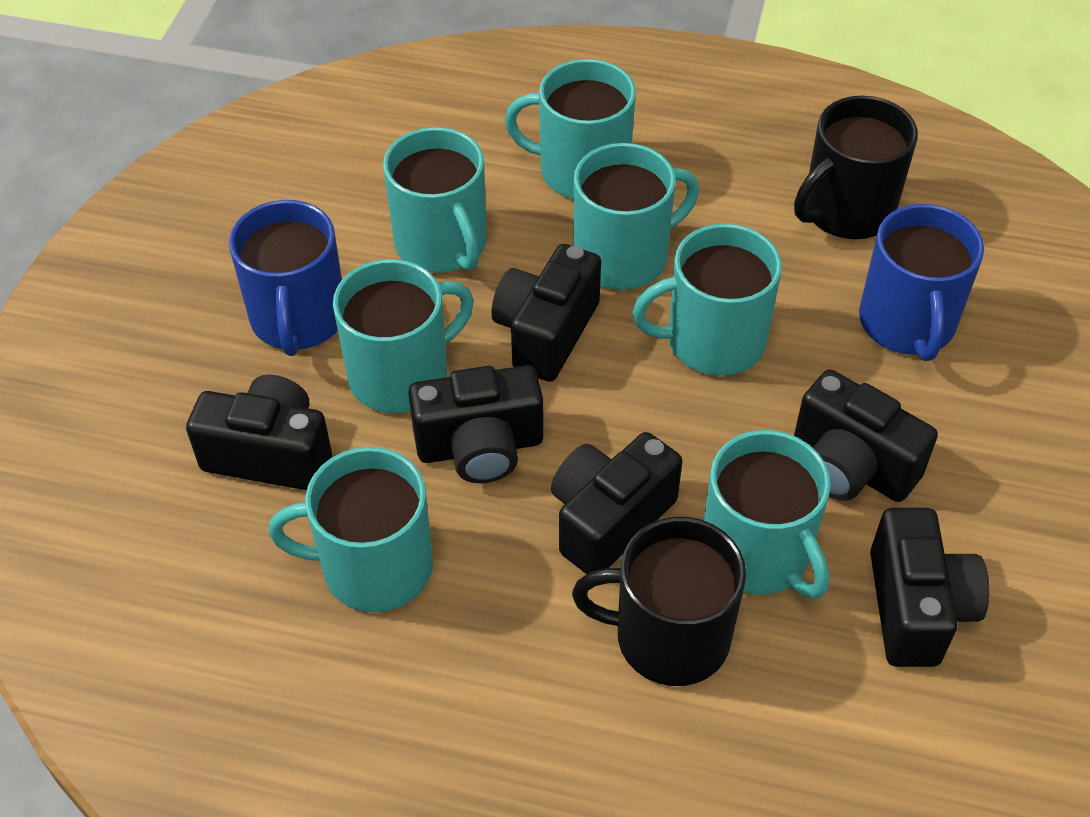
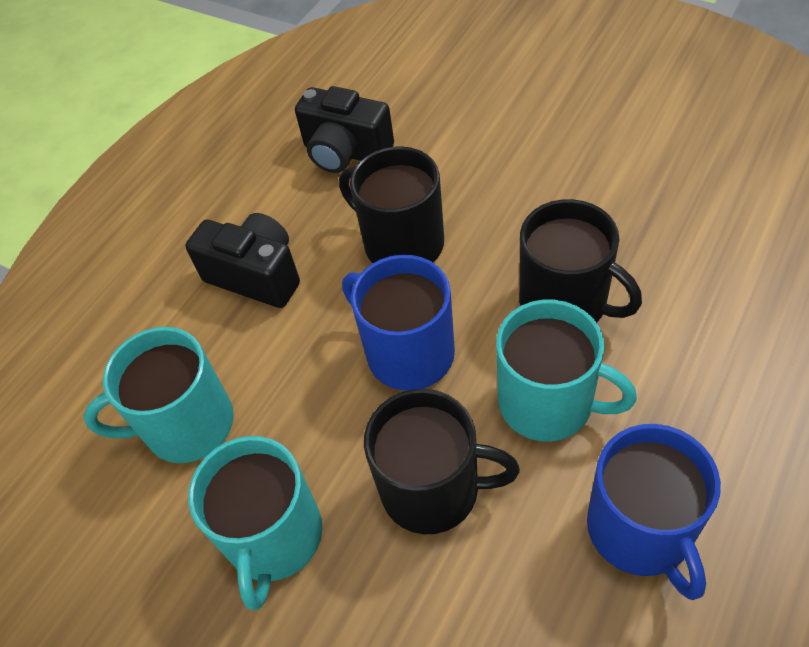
black camera: 6 -> 2
black mug: 2 -> 3
turquoise mug: 7 -> 3

